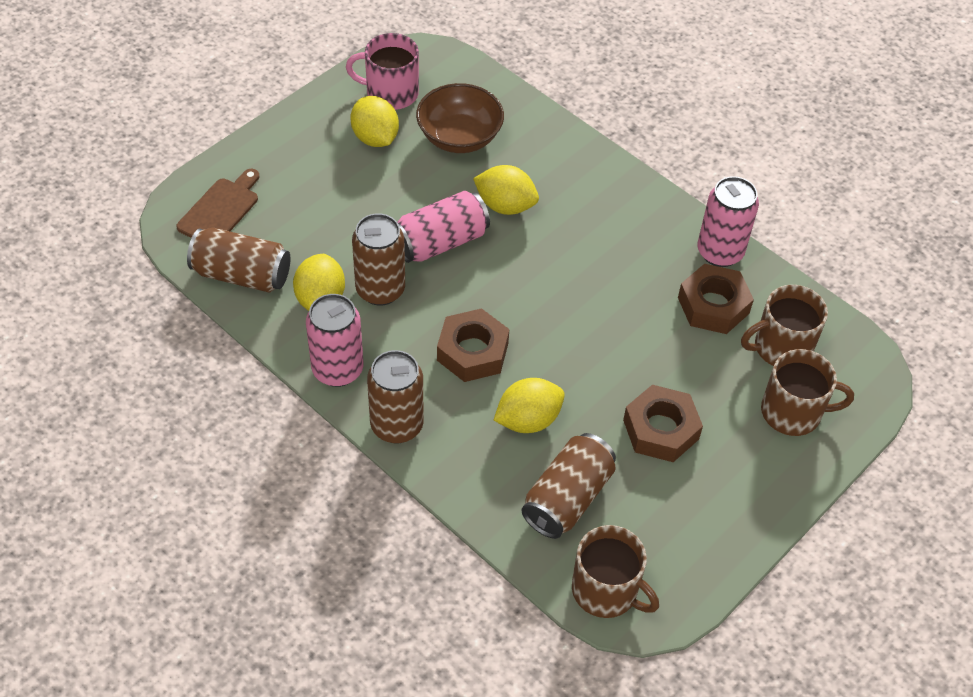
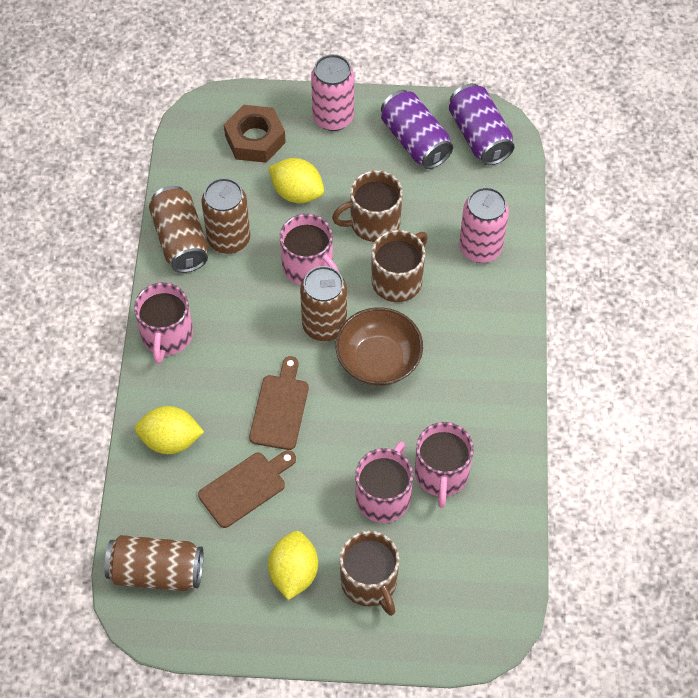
brown cutting board: 1 -> 2
brown nut: 3 -> 1
pink can: 3 -> 2
pink mug: 1 -> 4
purple can: 0 -> 2
yellow lemon: 4 -> 3

